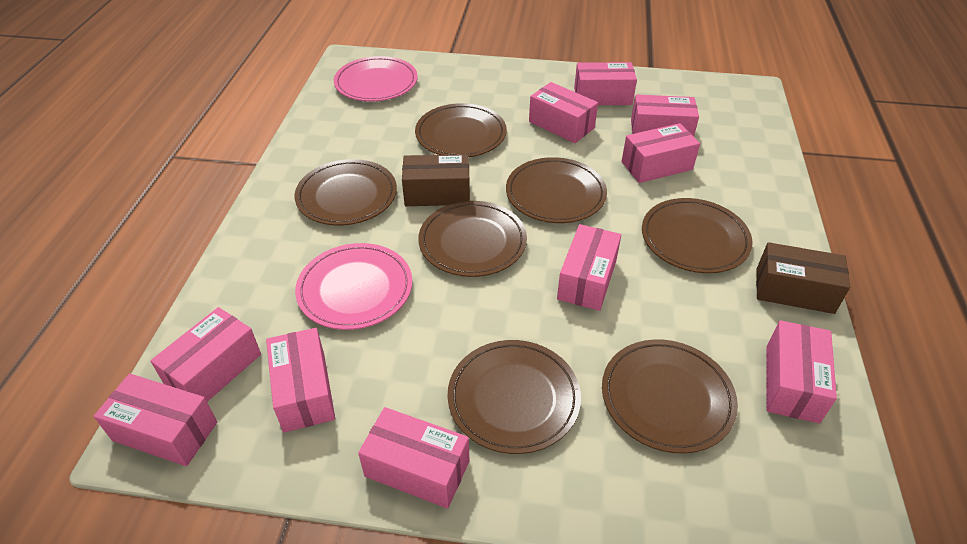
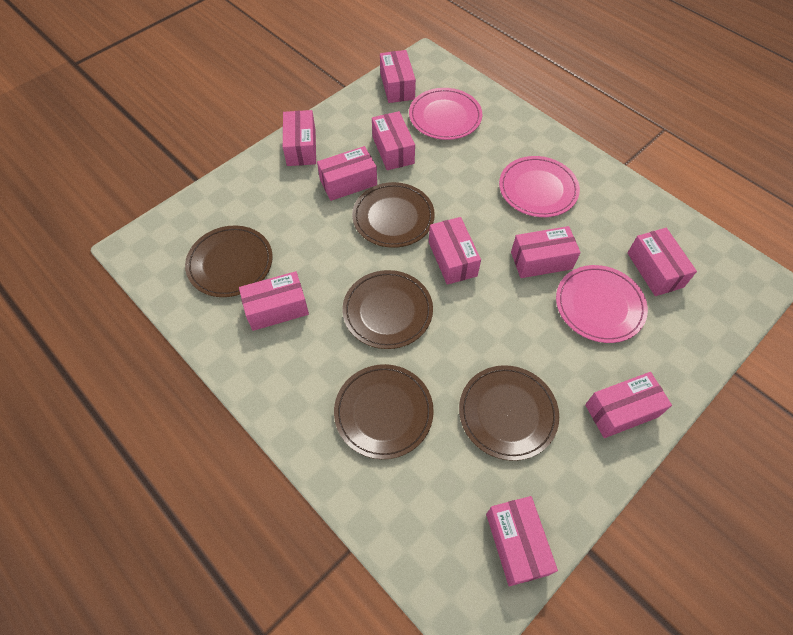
brown box: 2 -> 0
brown plate: 7 -> 5
pink plate: 2 -> 3

